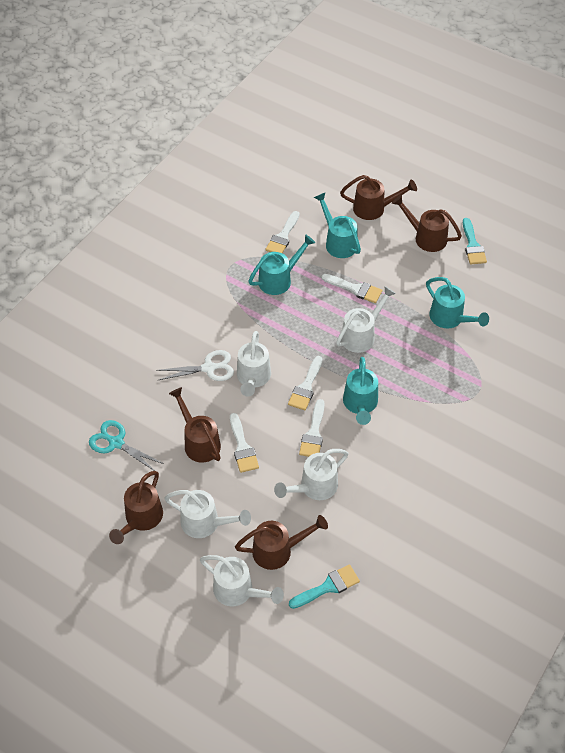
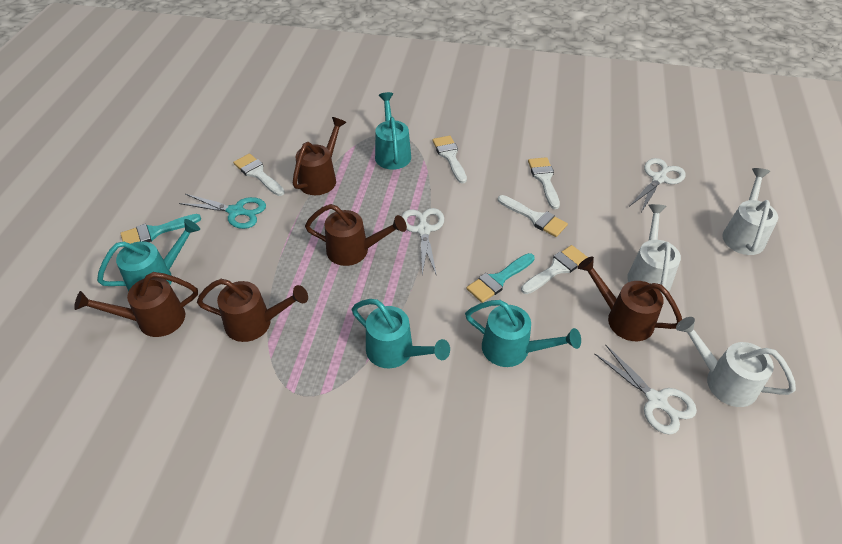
white scissors: 1 -> 3
white watering can: 5 -> 3

